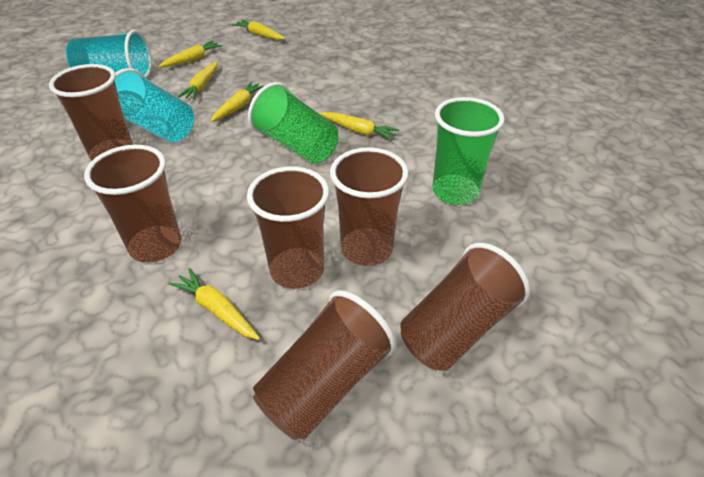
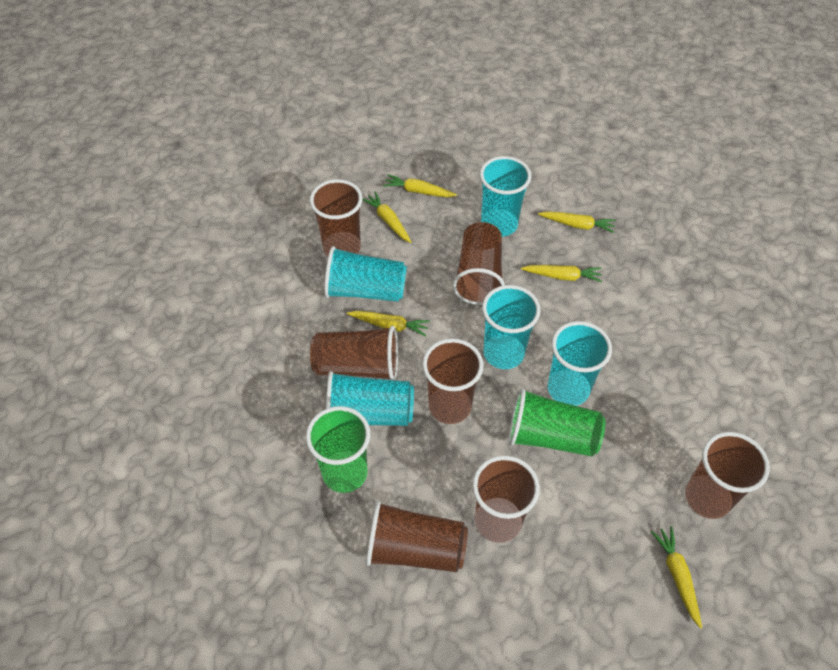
brown cup: 6 -> 7
turquoise cup: 2 -> 5

